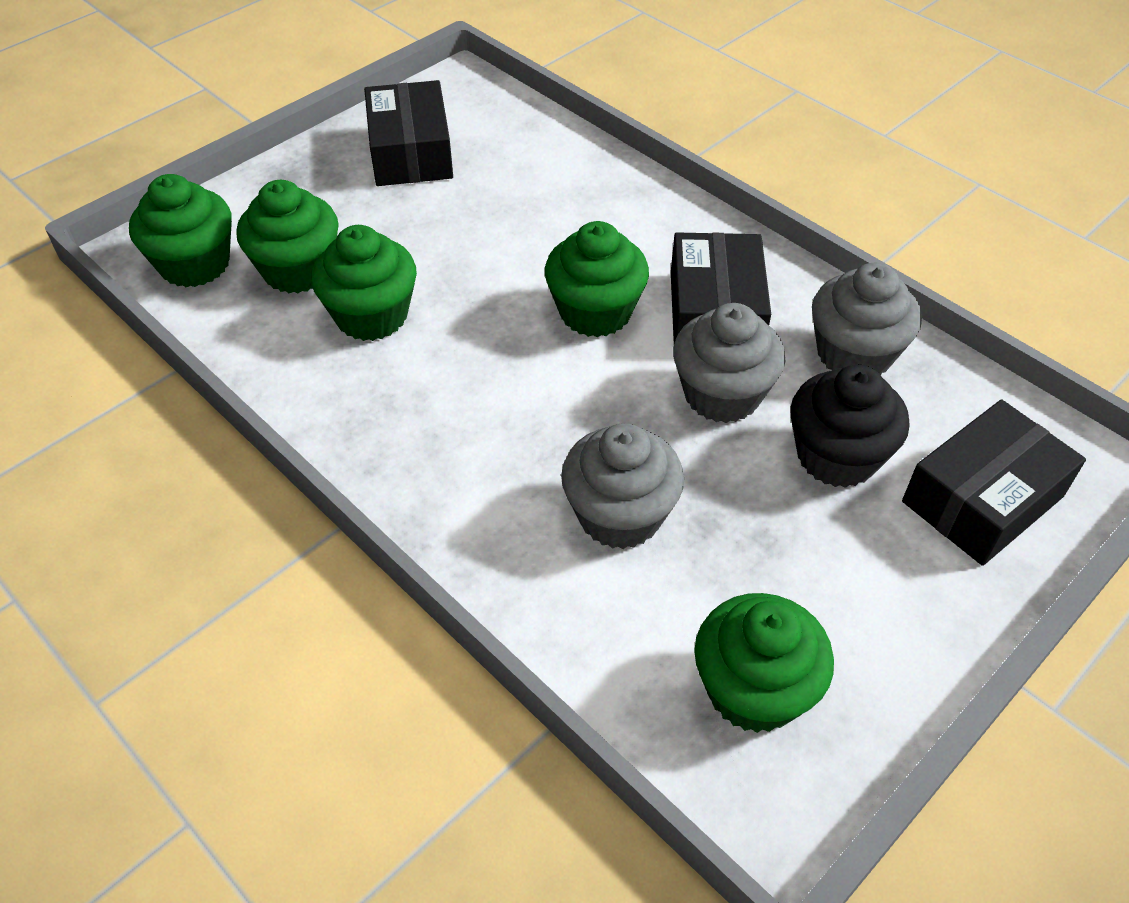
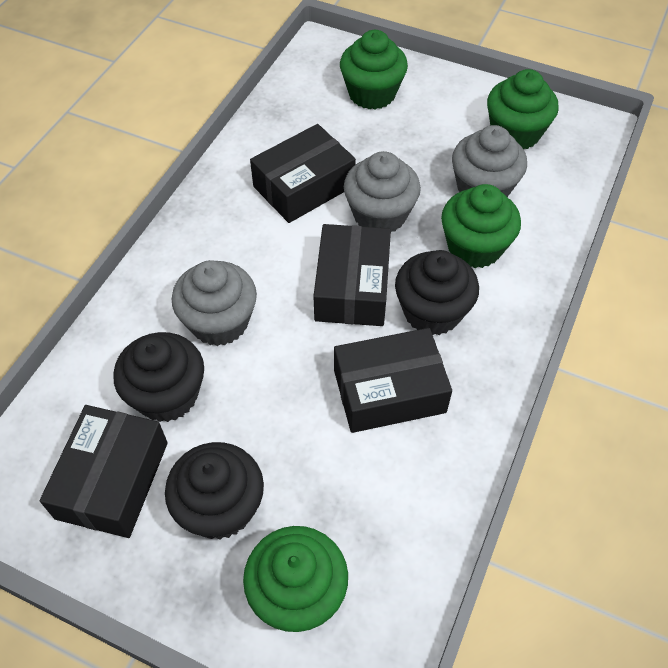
black box: 3 -> 4
black cupcake: 1 -> 3
green cupcake: 5 -> 4

